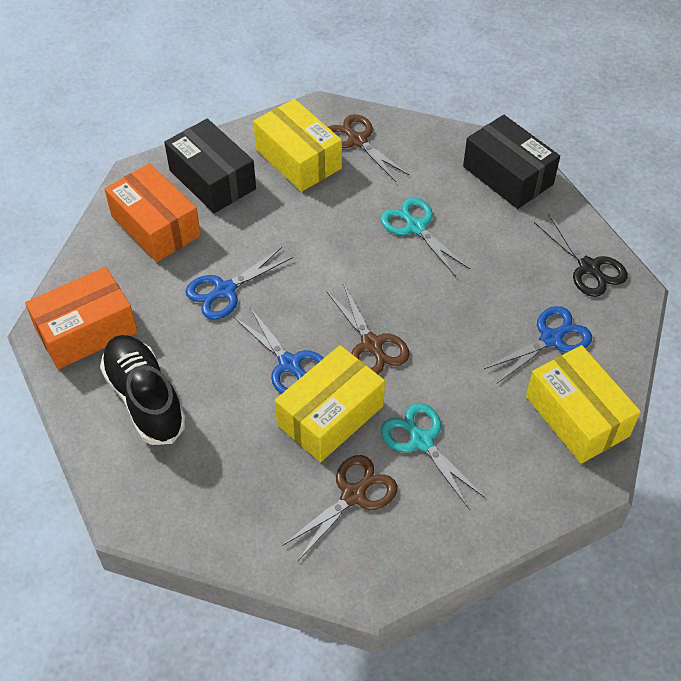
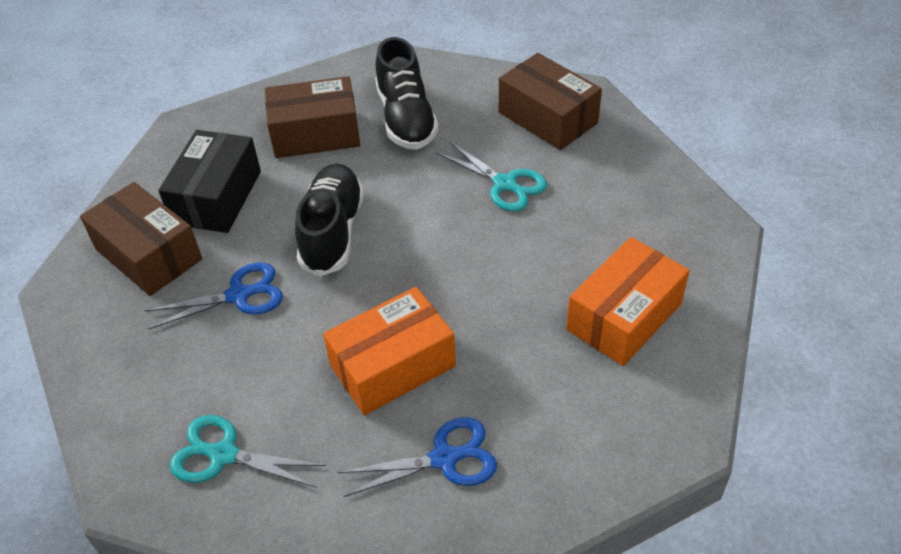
black box: 2 -> 1
black scissors: 1 -> 0
black shoe: 1 -> 2
blue scissors: 3 -> 2
brown box: 0 -> 3
brown scissors: 3 -> 0
yellow box: 3 -> 0

